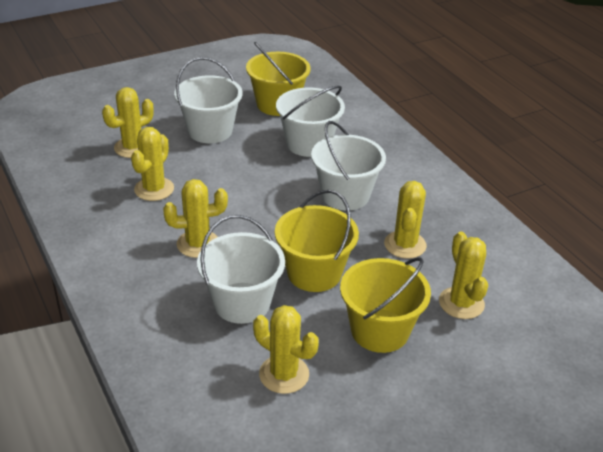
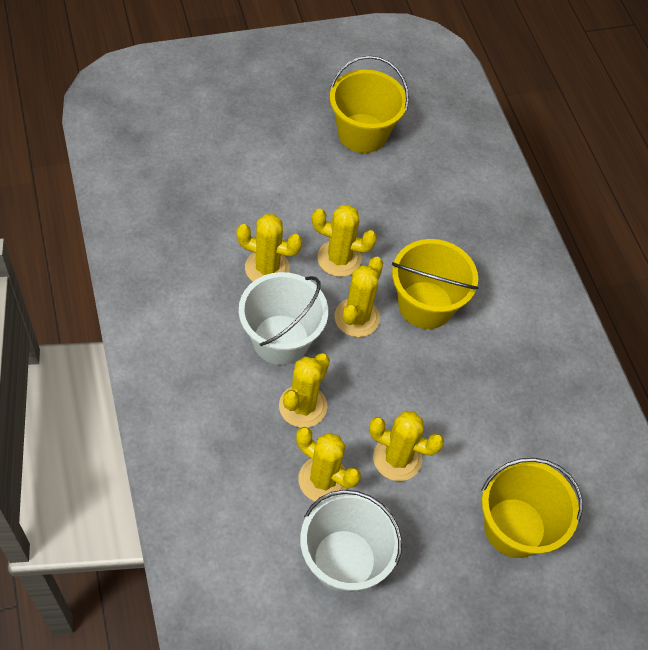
white bucket: 4 -> 2

